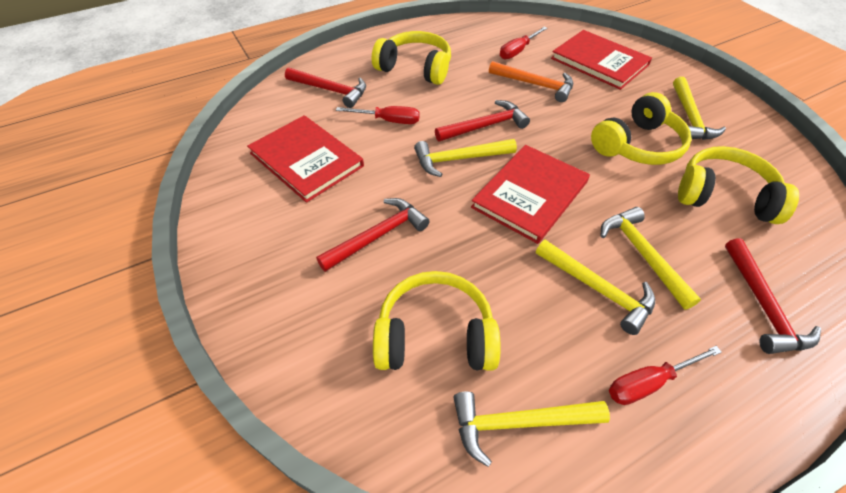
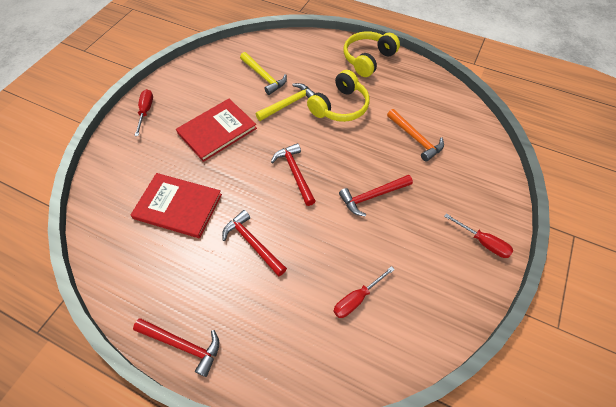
red book: 3 -> 2
yellow hammer: 5 -> 2
yellow headphones: 4 -> 2

